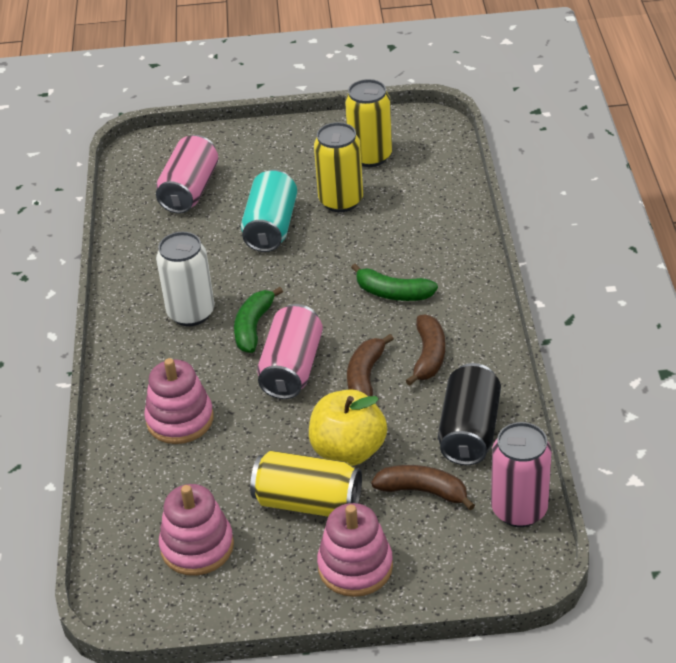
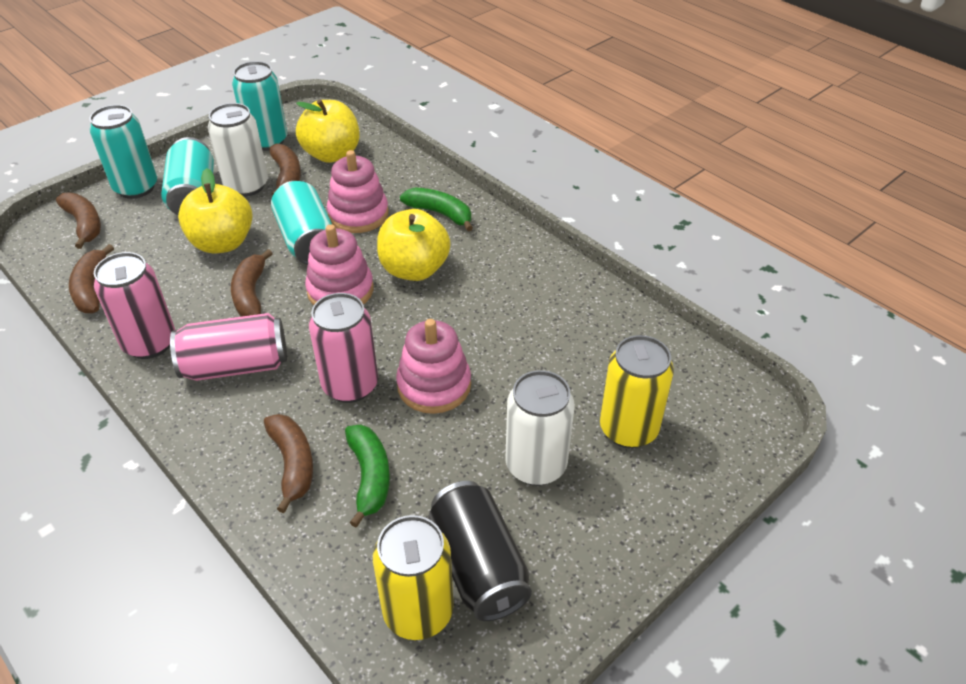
brown banana: 3 -> 5
turquoise can: 1 -> 4
white can: 1 -> 2
yellow apple: 1 -> 3
yellow can: 3 -> 2

